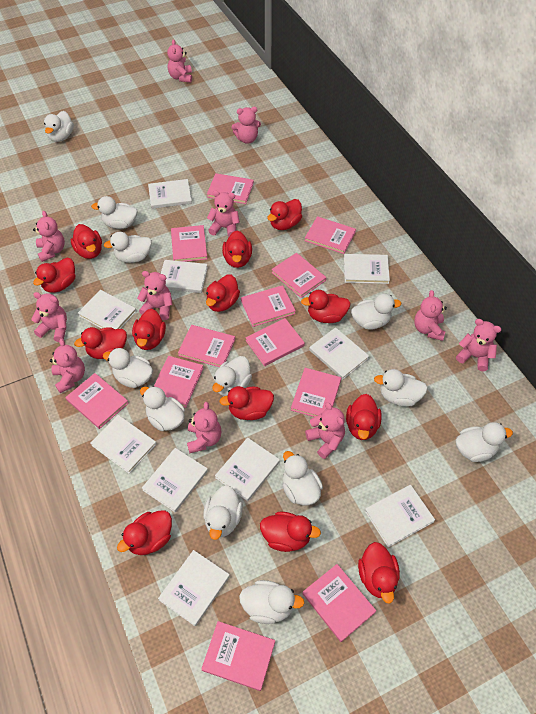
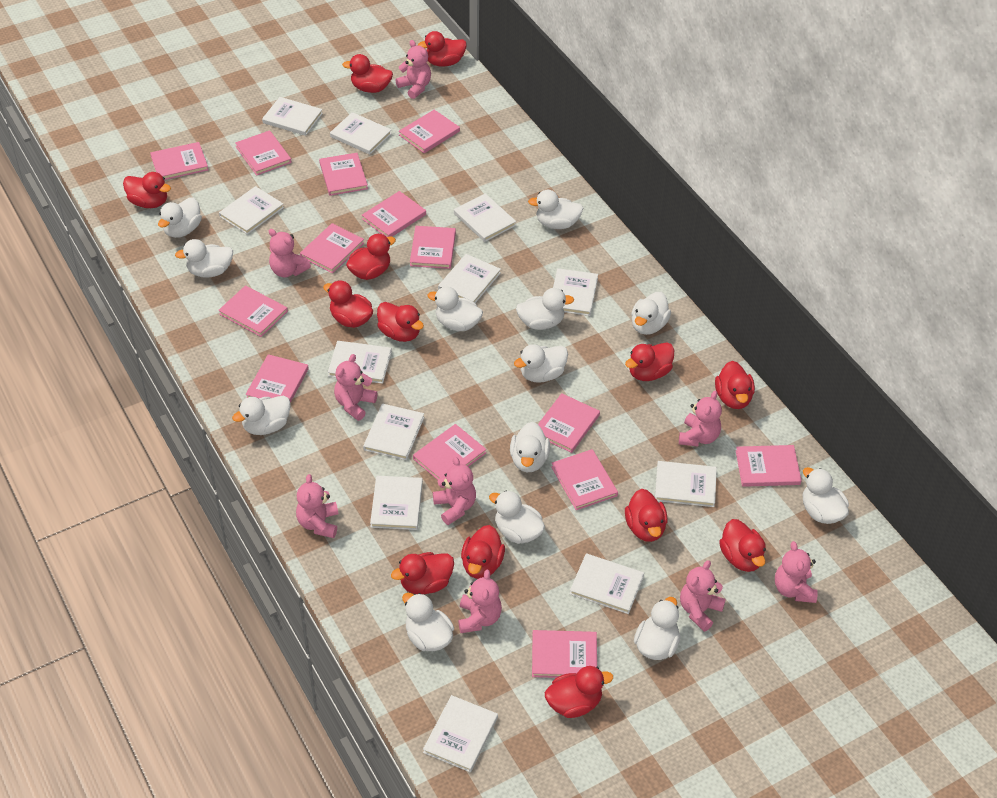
pink book: 12 -> 14
pink teddy bear: 11 -> 9
white book: 10 -> 12
white duck: 12 -> 13

